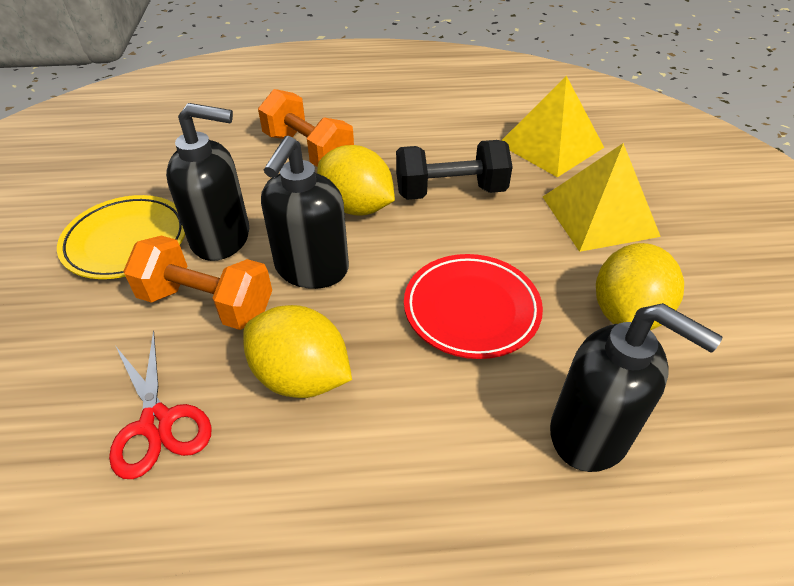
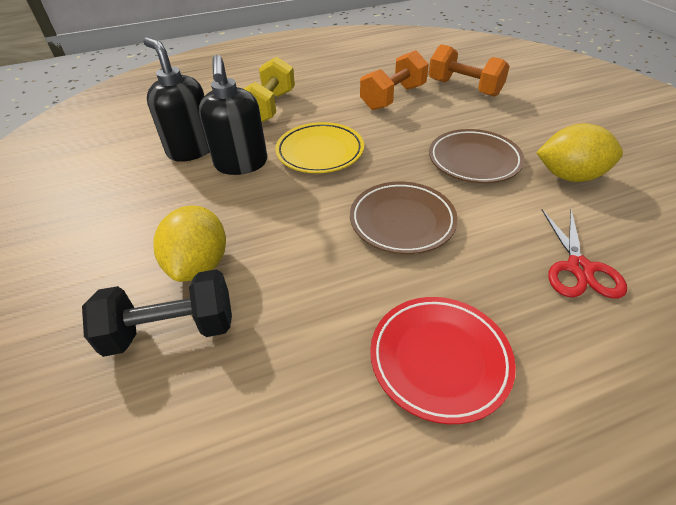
black soap dispenser: 3 -> 2
brown plate: 0 -> 2
yellow dumbbell: 0 -> 1
yellow lemon: 3 -> 2
yellow pyramid: 2 -> 0

